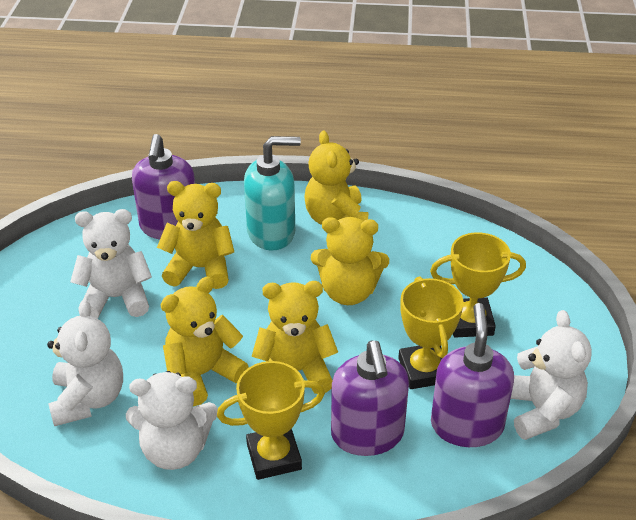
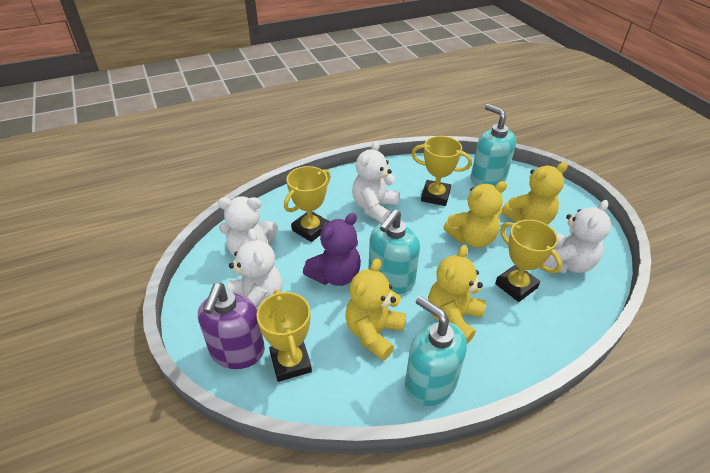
purple soap dispenser: 3 -> 1
purple teddy bear: 0 -> 1
turquoise soap dispenser: 1 -> 3
yellow teddy bear: 5 -> 4
yellow trophy: 3 -> 4

